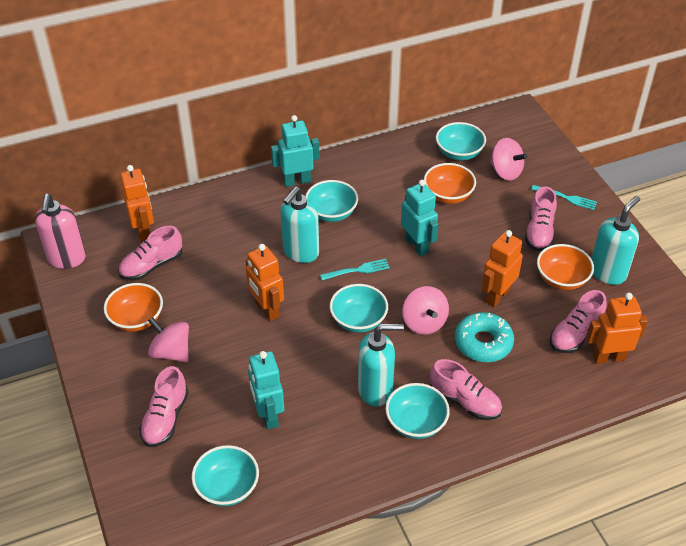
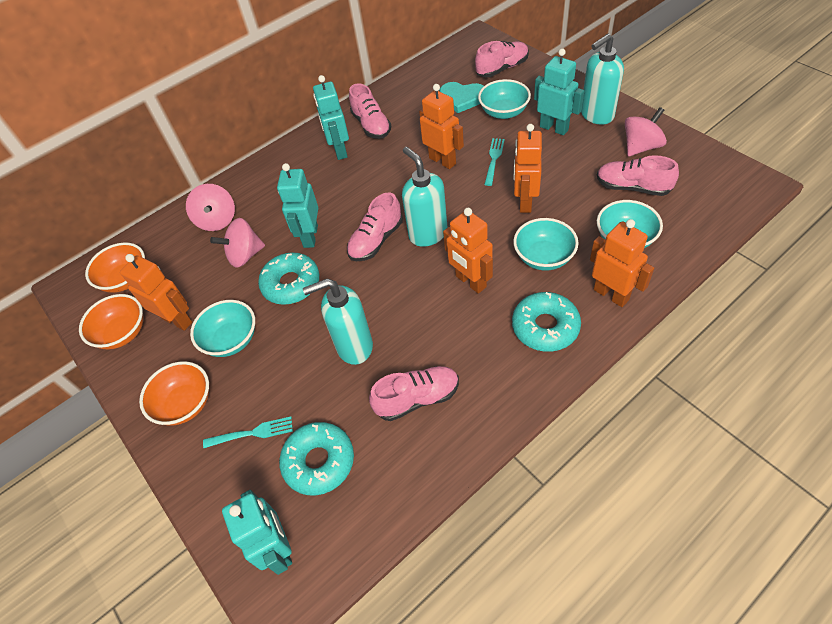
orange robot: 4 -> 5
pink soap dispenser: 1 -> 0
turquoise bowl: 5 -> 4
turquoise donut: 1 -> 3
turquoise heart: 0 -> 1
turquoise robot: 3 -> 4

